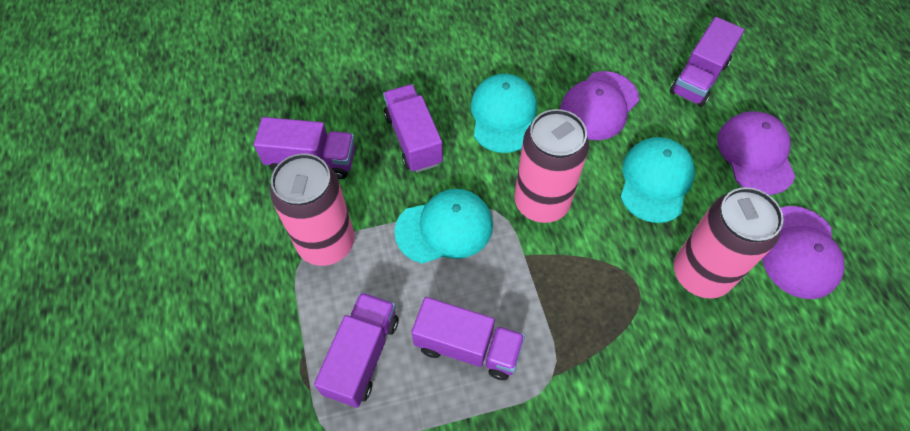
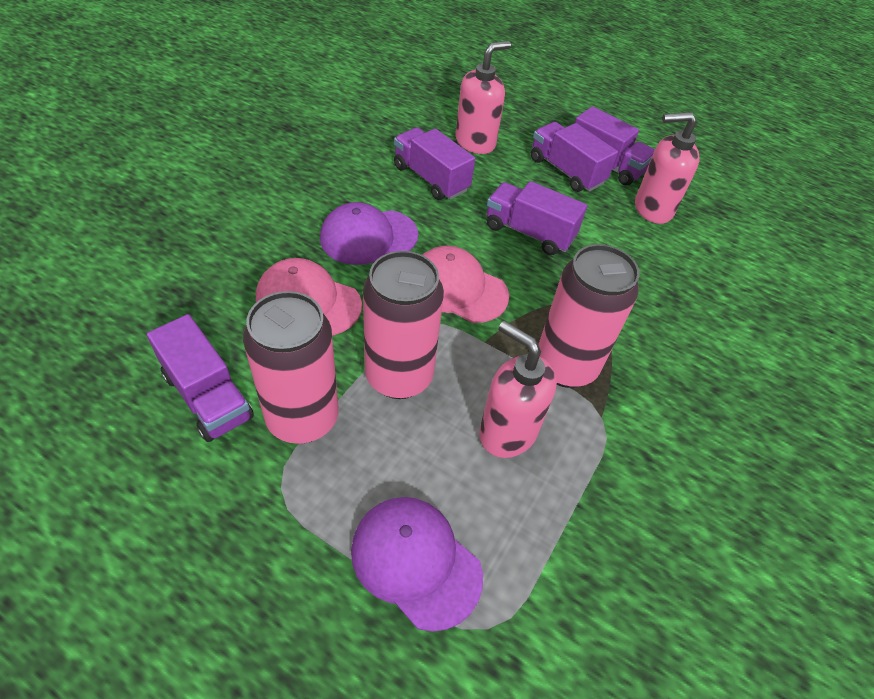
pink cap: 0 -> 2
pink soap dispenser: 0 -> 3
purple cap: 3 -> 2
turquoise cap: 3 -> 0

